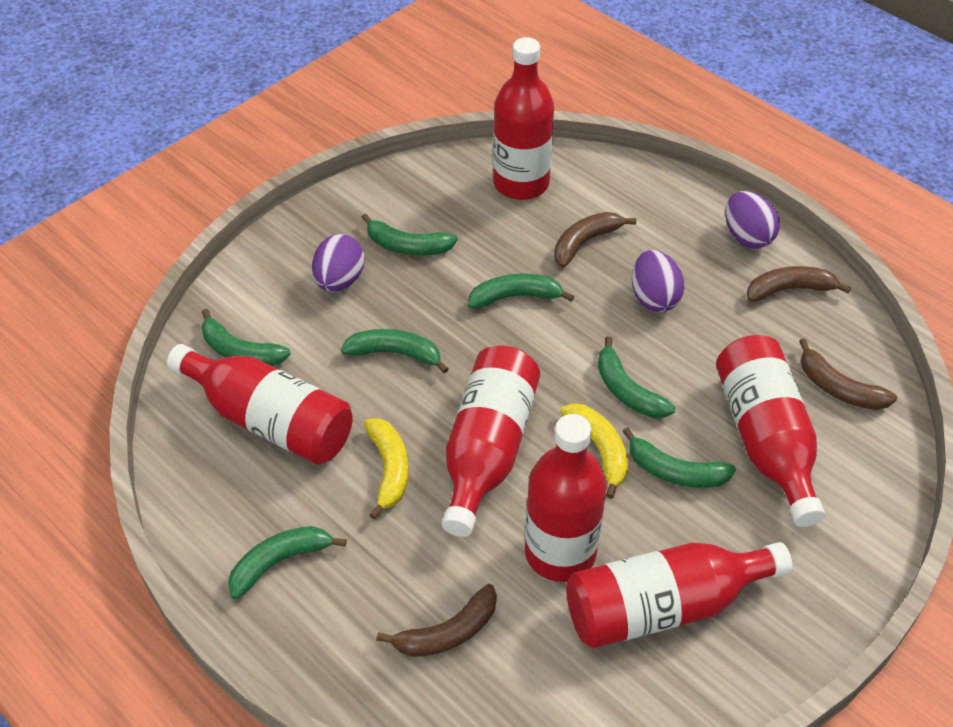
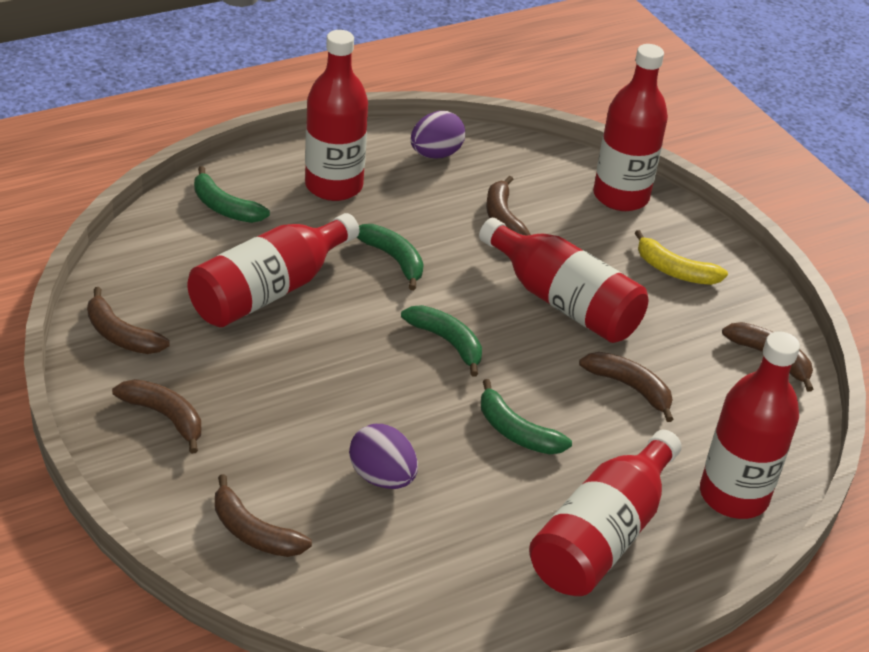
brown banana: 4 -> 6
green banana: 7 -> 4
purple egg: 3 -> 2
yellow banana: 2 -> 1

